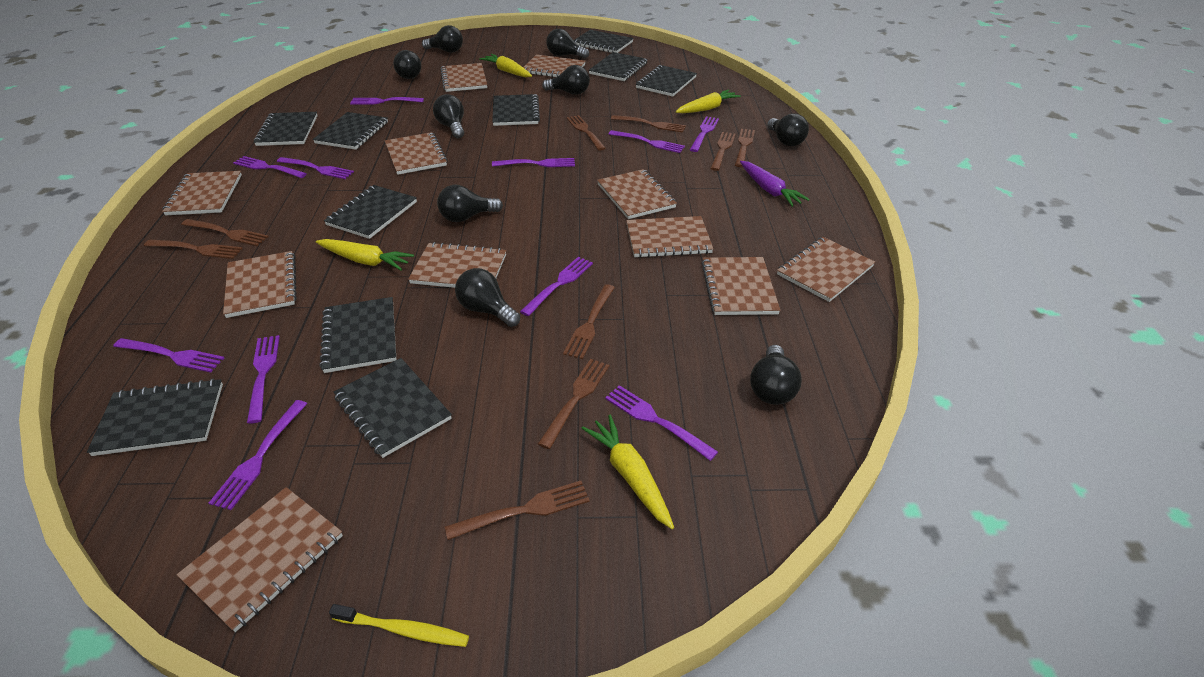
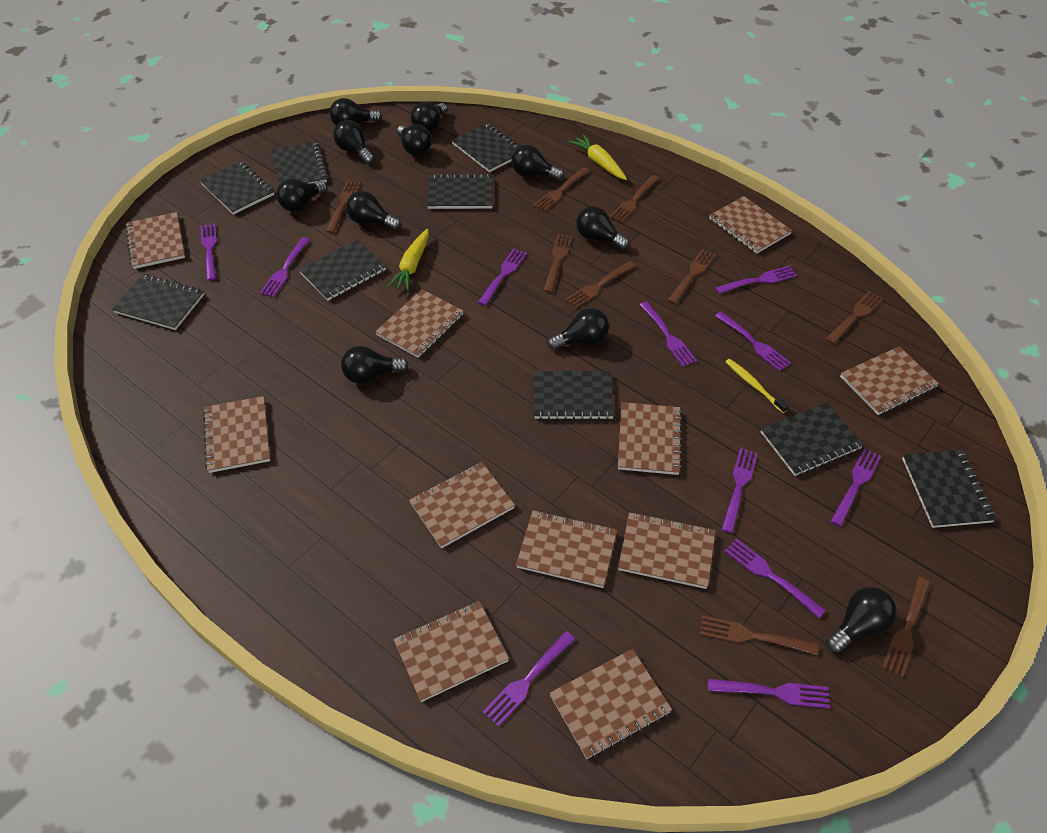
black light bulb: 9 -> 11
black notebook: 10 -> 9
purple carrot: 1 -> 0
yellow carrot: 4 -> 2

